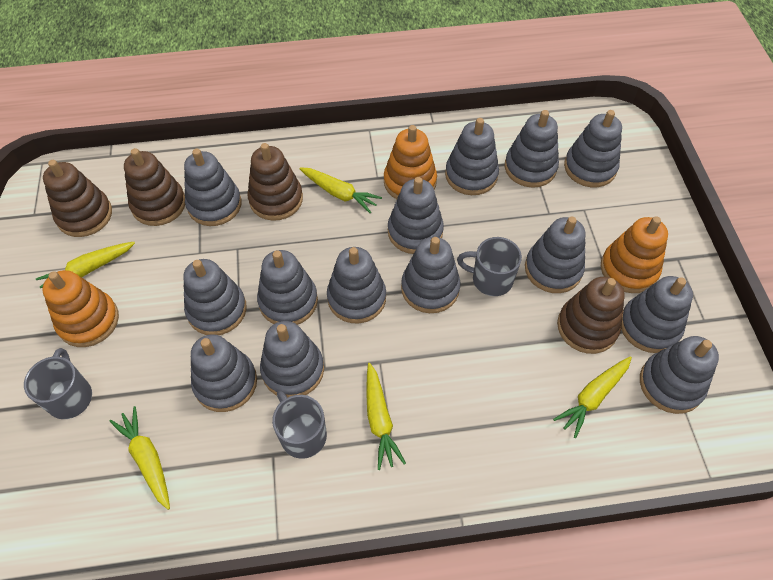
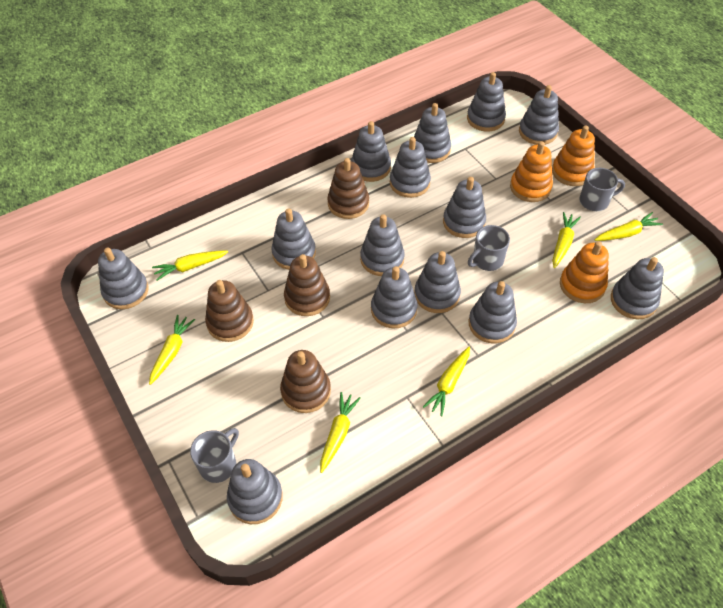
yellow carrot: 5 -> 6

